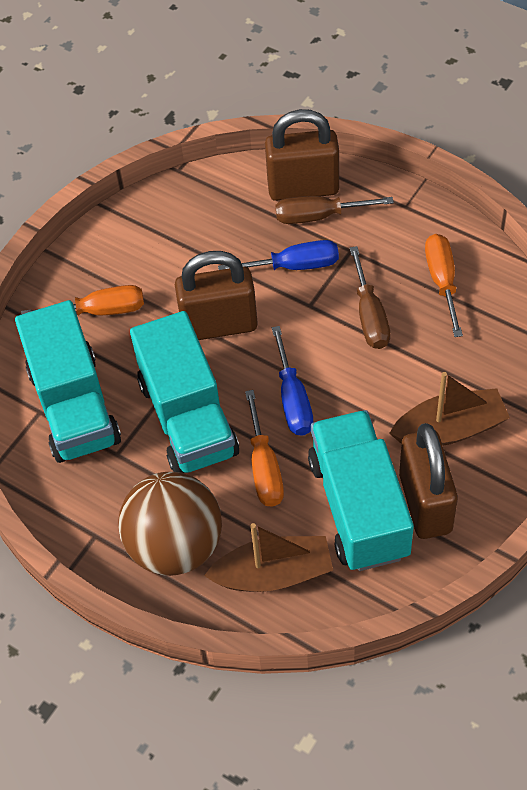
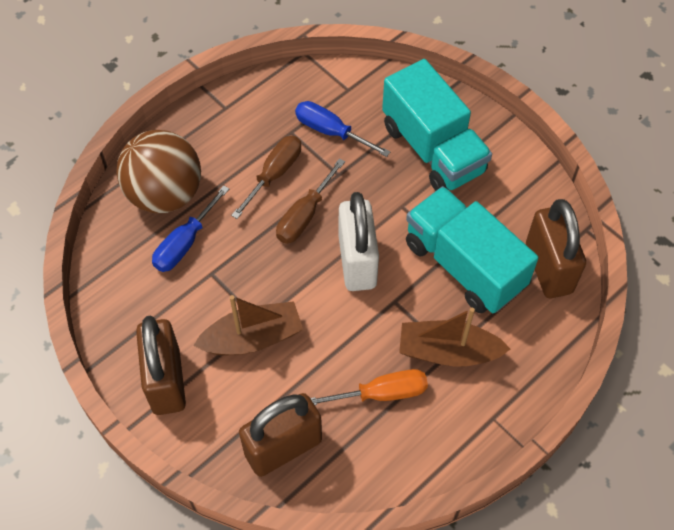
orange screwdriver: 3 -> 1
turquoise truck: 3 -> 2
white padlock: 0 -> 1

